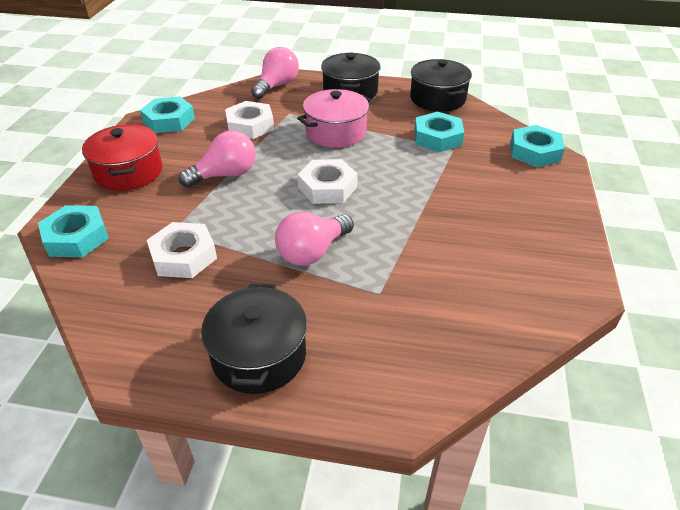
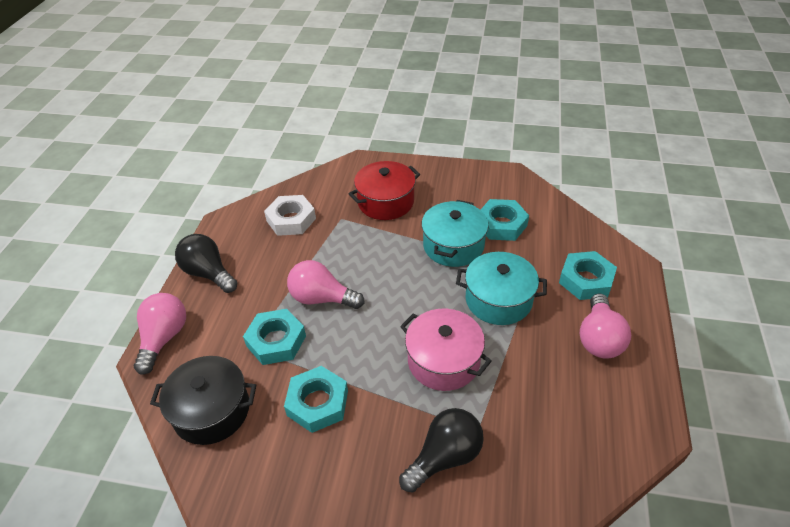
black light bulb: 0 -> 2
black pot: 3 -> 1
turquoise pot: 0 -> 2
white nut: 3 -> 1

